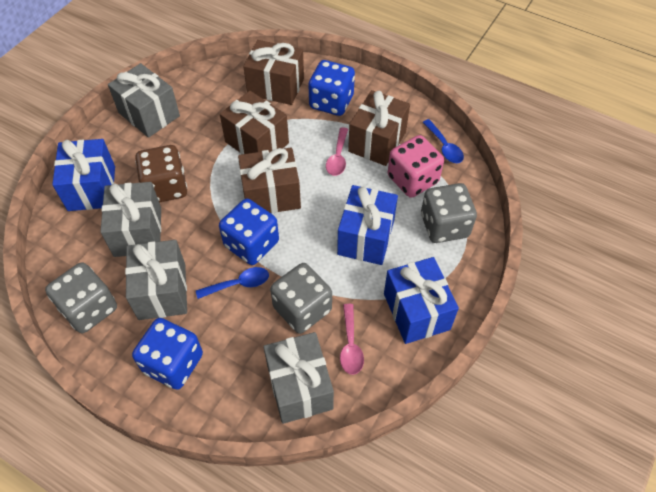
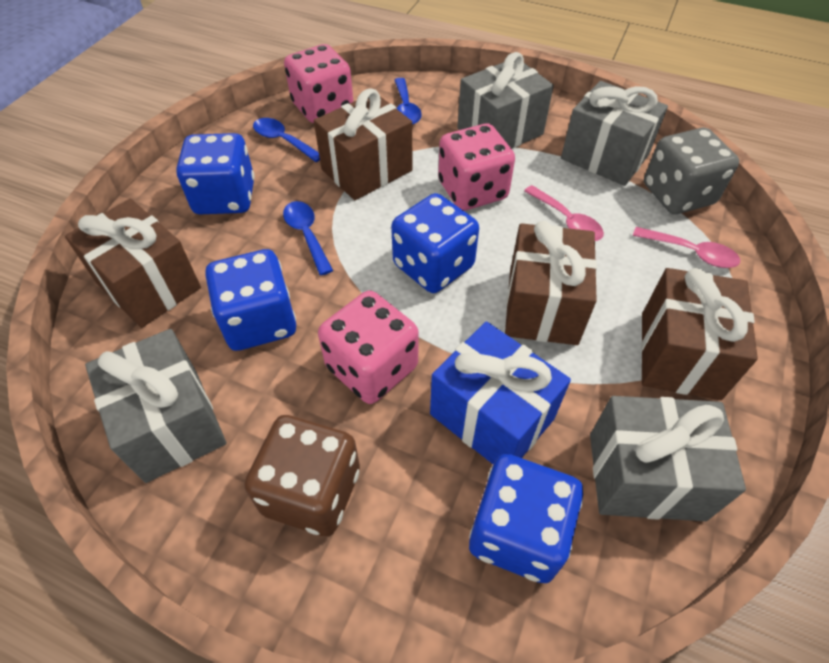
blue dice: 3 -> 4
blue gift: 3 -> 1
blue spoon: 2 -> 3
grey dice: 3 -> 1
pink dice: 1 -> 3

